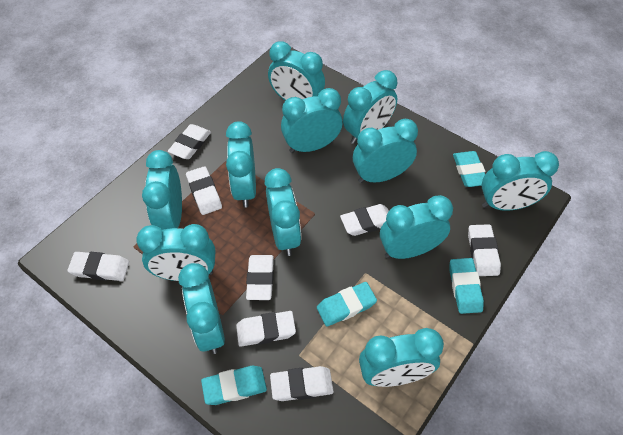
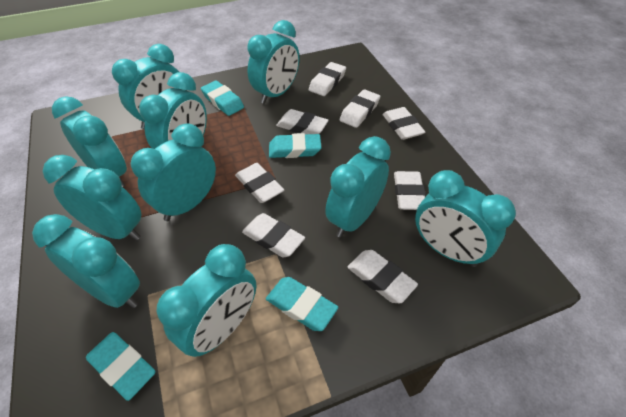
turquoise clock: 12 -> 10

